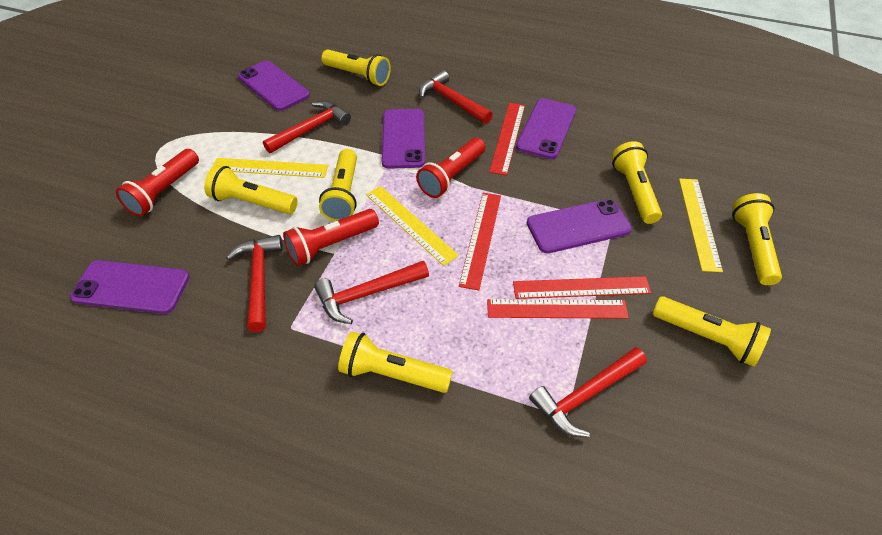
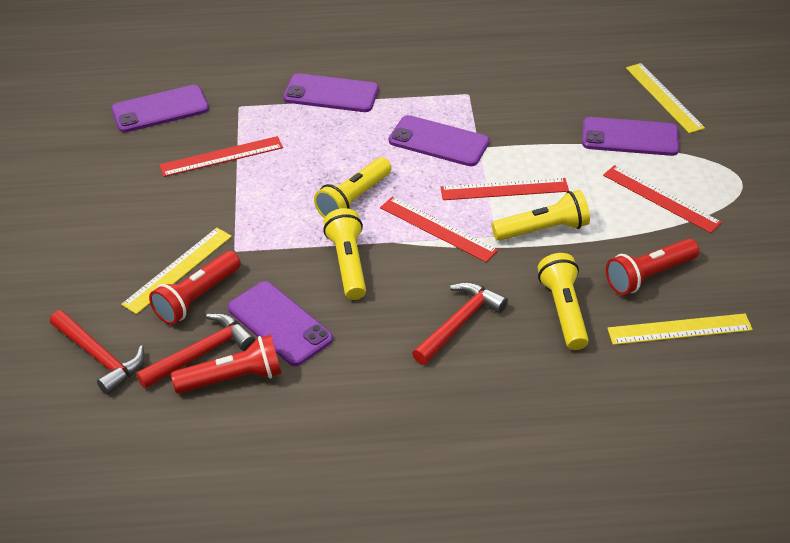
red hammer: 5 -> 3
yellow flashlight: 7 -> 4

